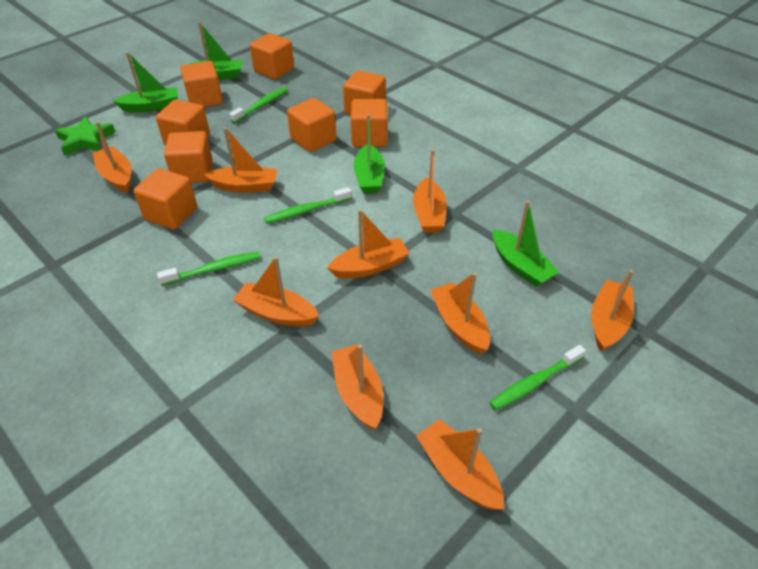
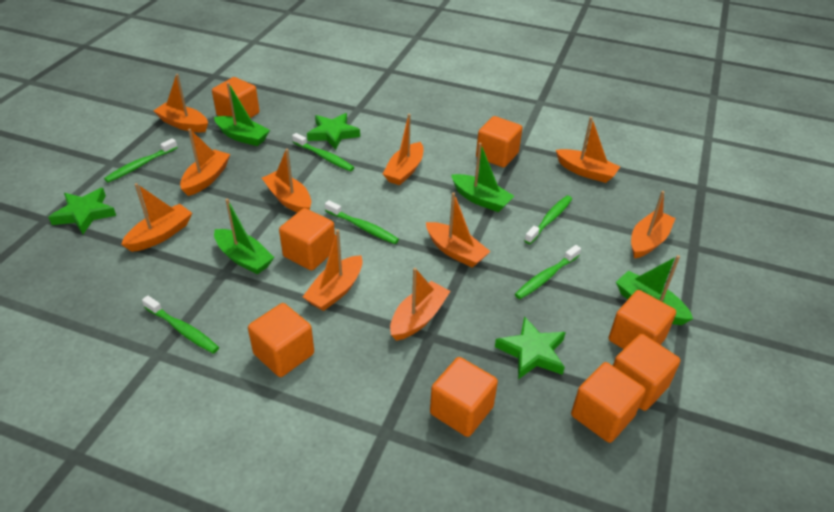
green star: 1 -> 3
green toothbrush: 4 -> 6
orange boat: 9 -> 10

